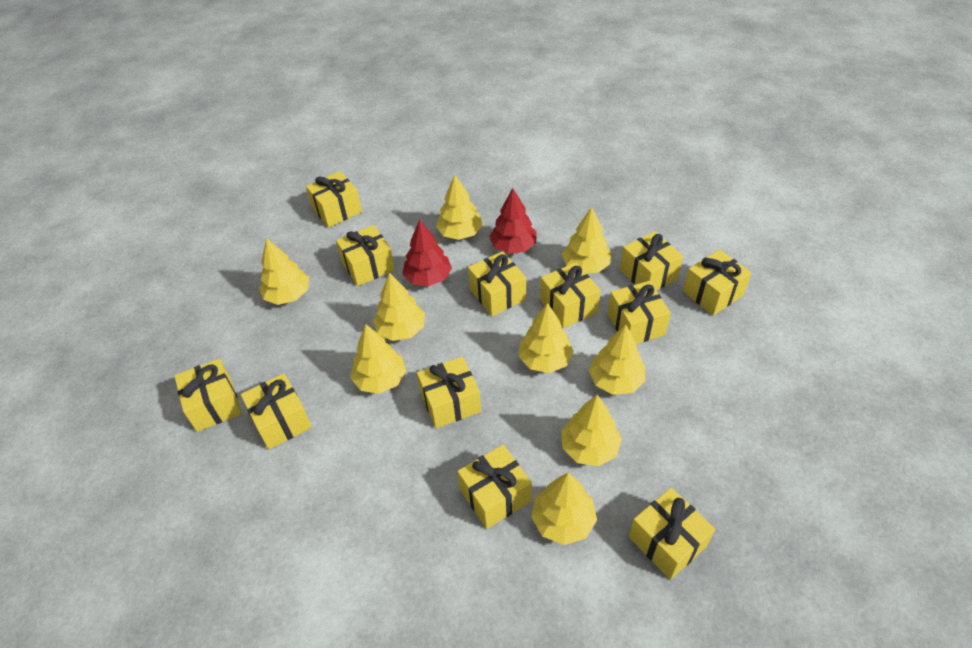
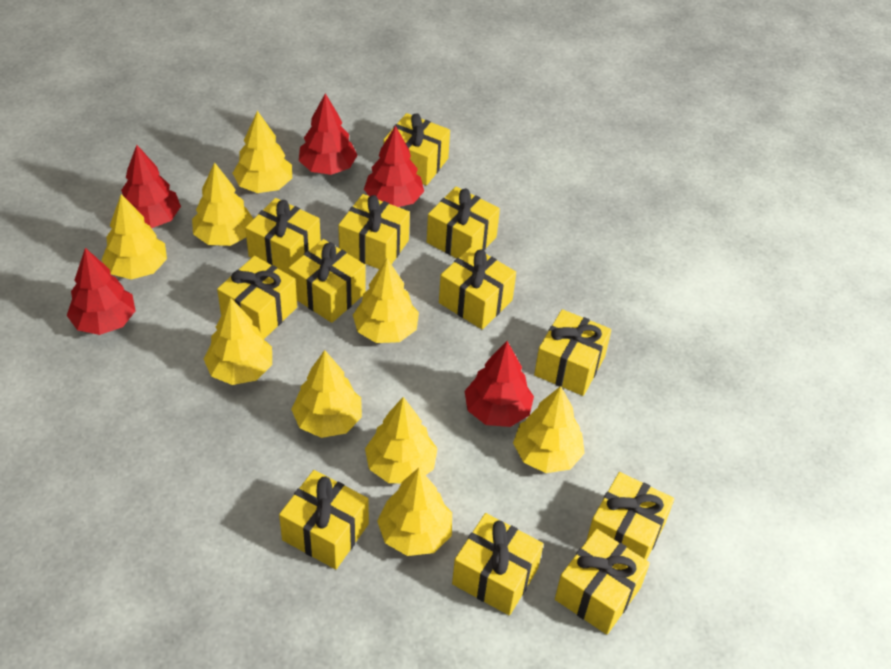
red tree: 2 -> 5

